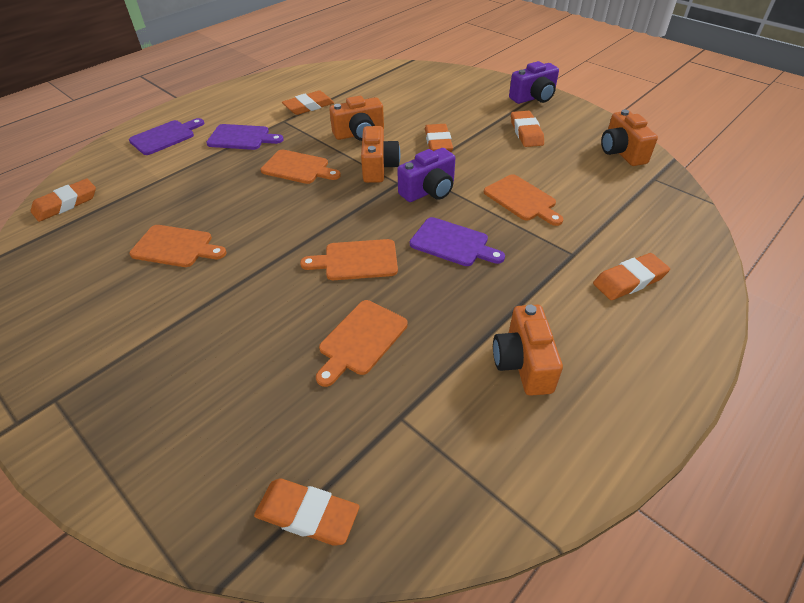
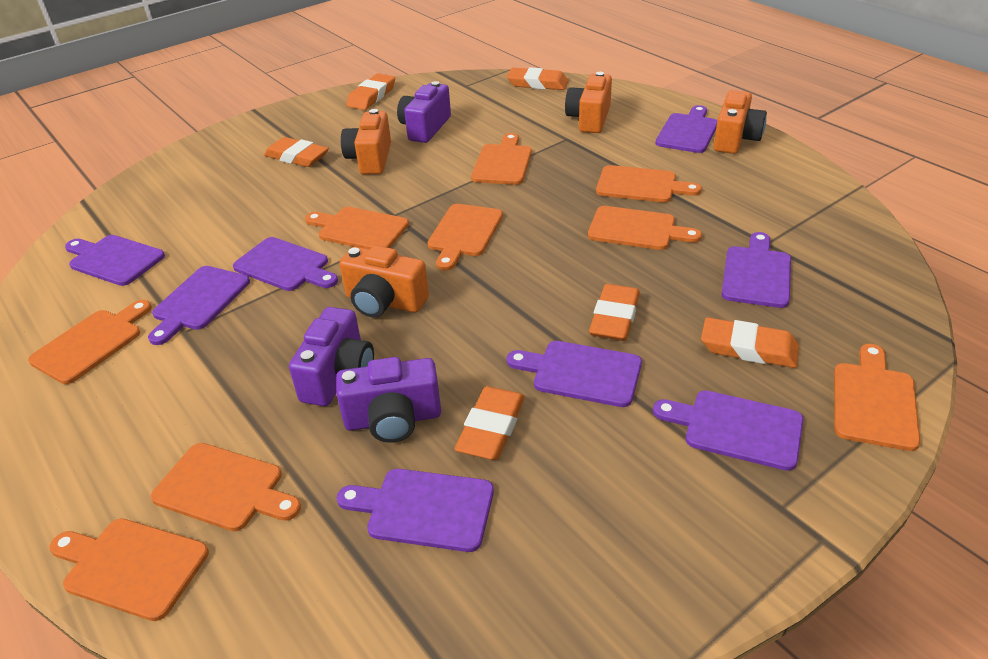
orange cutting board: 5 -> 9
purple camera: 2 -> 3
purple cutting board: 3 -> 8

